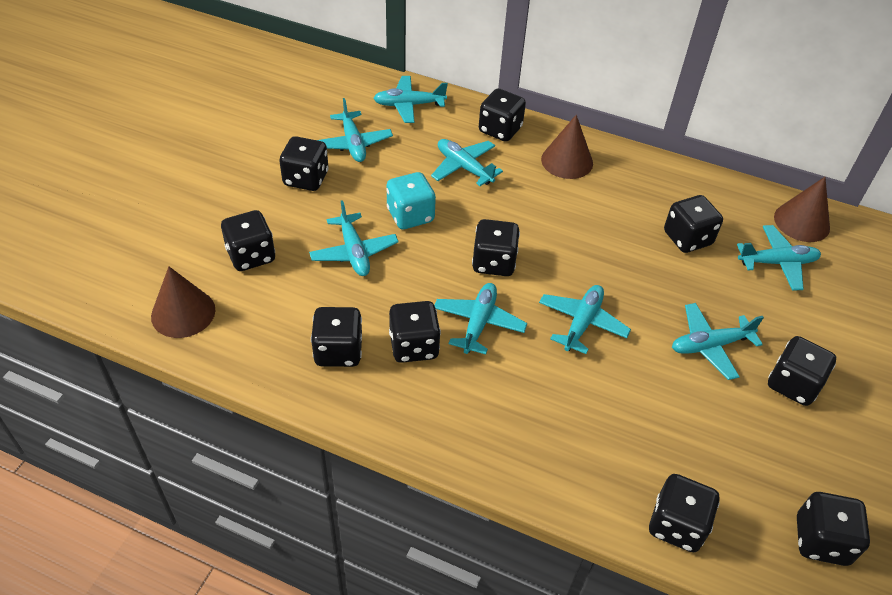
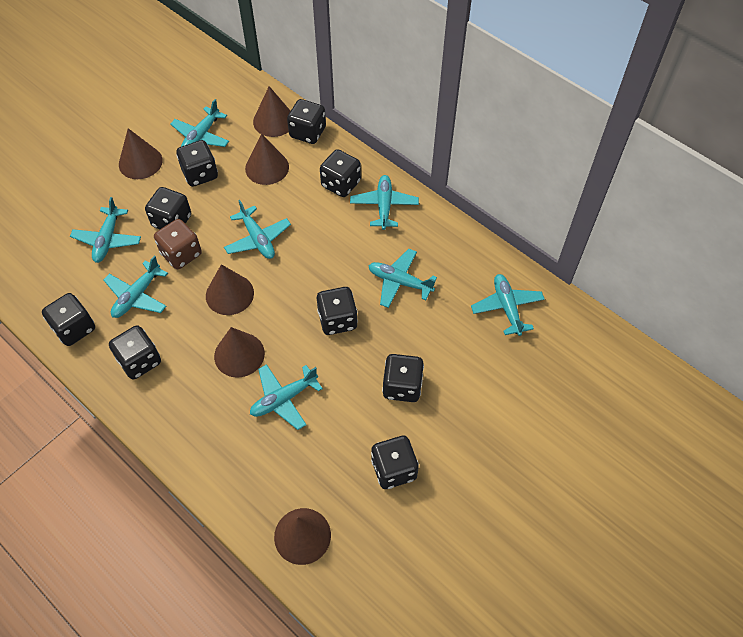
black dice: 10 -> 9
brown cone: 3 -> 6
brown dice: 0 -> 1
turquoise dice: 1 -> 0

